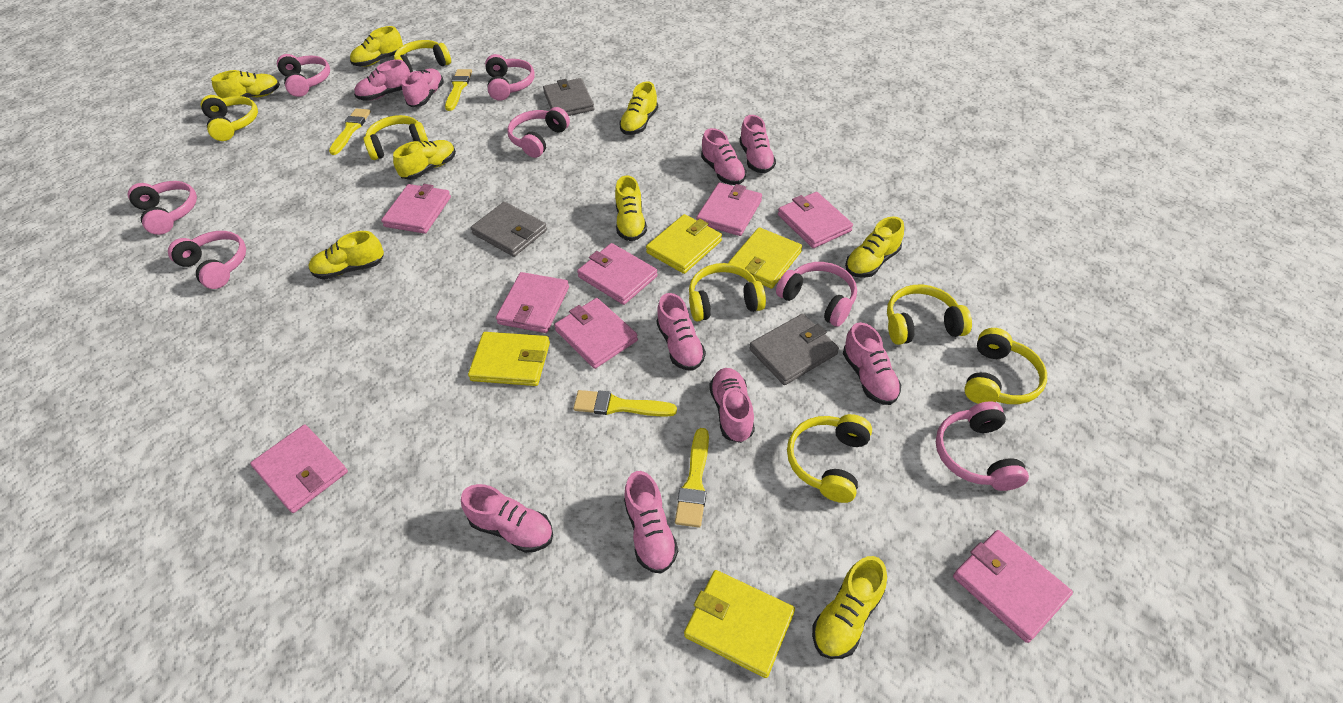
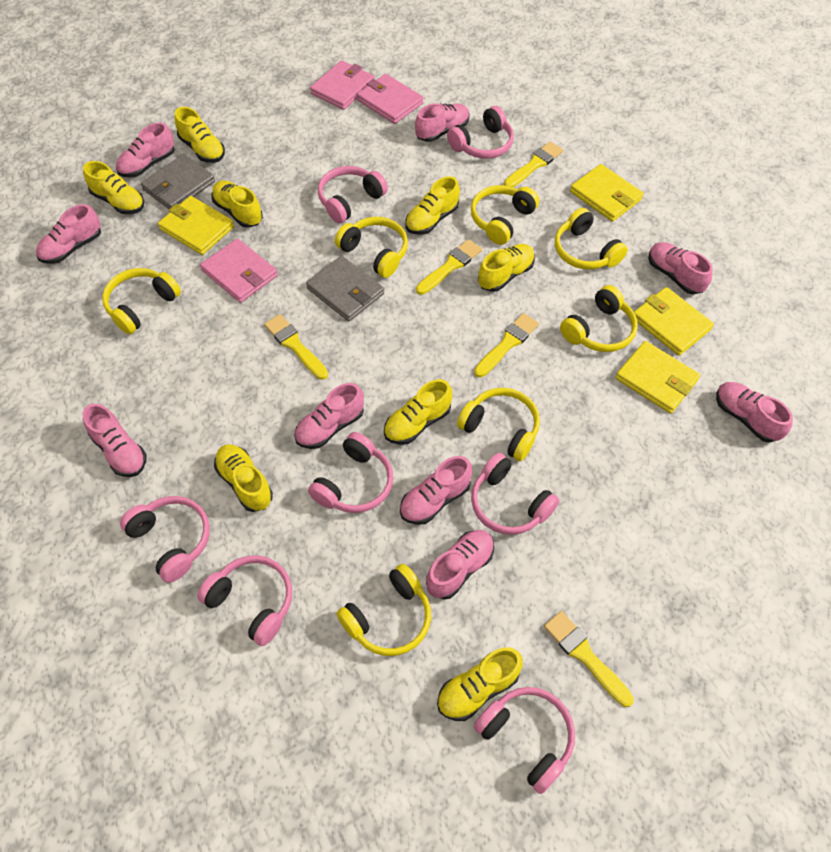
grey wallet: 3 -> 2
pink wallet: 8 -> 3
yellow brush: 4 -> 5

